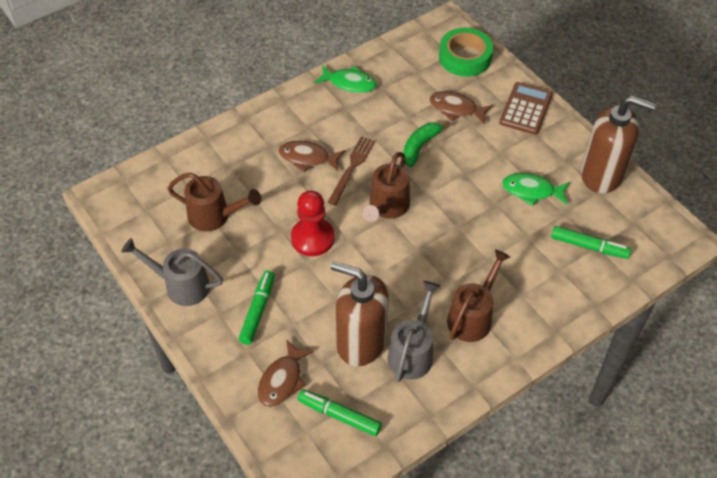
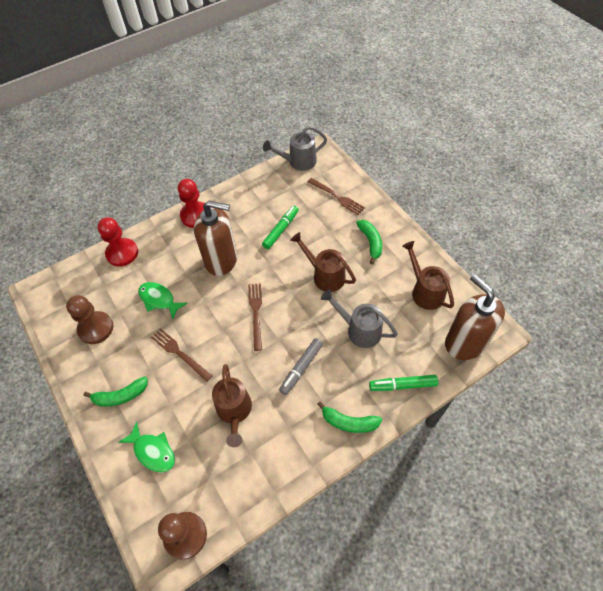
brown calculator: 1 -> 0
brown fish: 3 -> 0
brown fork: 1 -> 3
brown pawn: 0 -> 2
green banana: 1 -> 3
green marker: 3 -> 2
green tape: 1 -> 0
grey marker: 0 -> 1
red pawn: 1 -> 2

